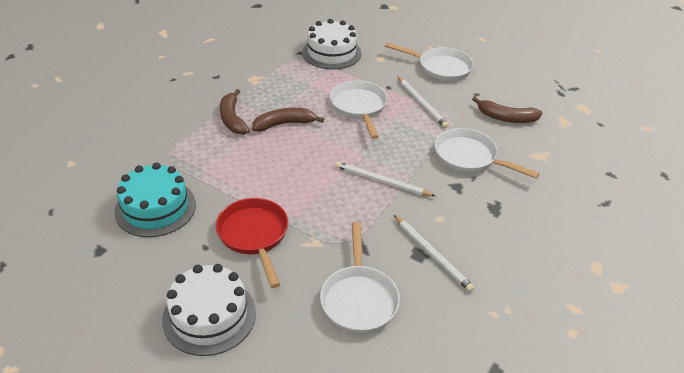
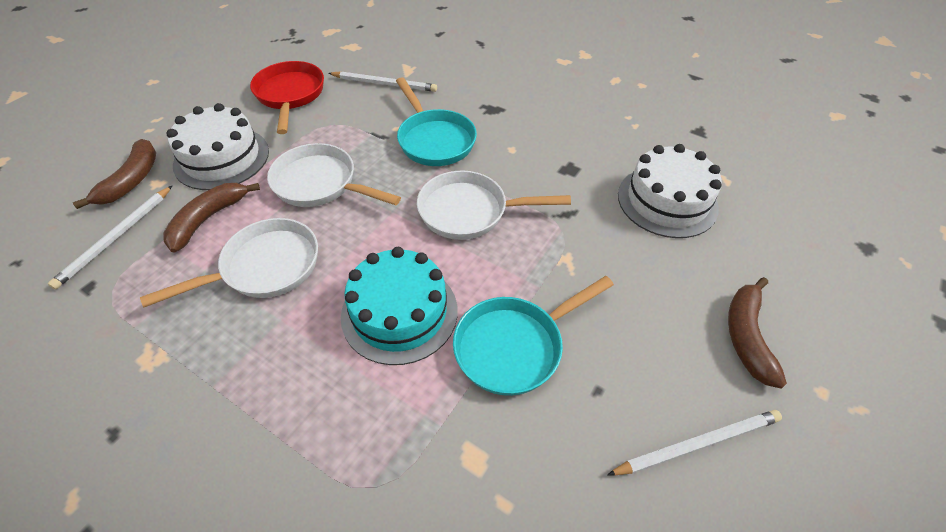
turquoise pan: 0 -> 2
white pan: 4 -> 3

